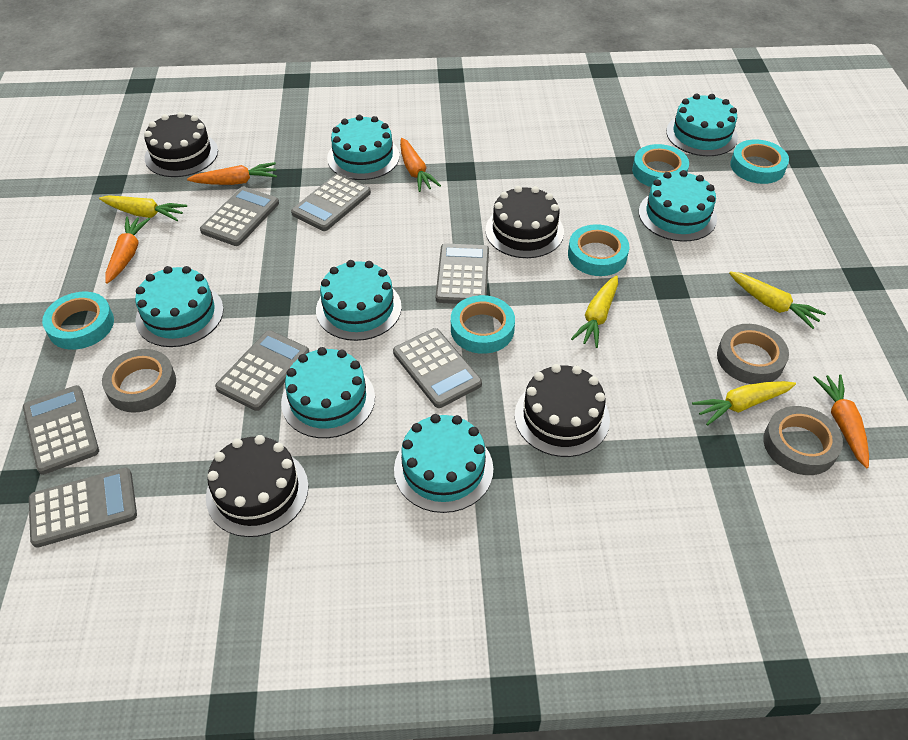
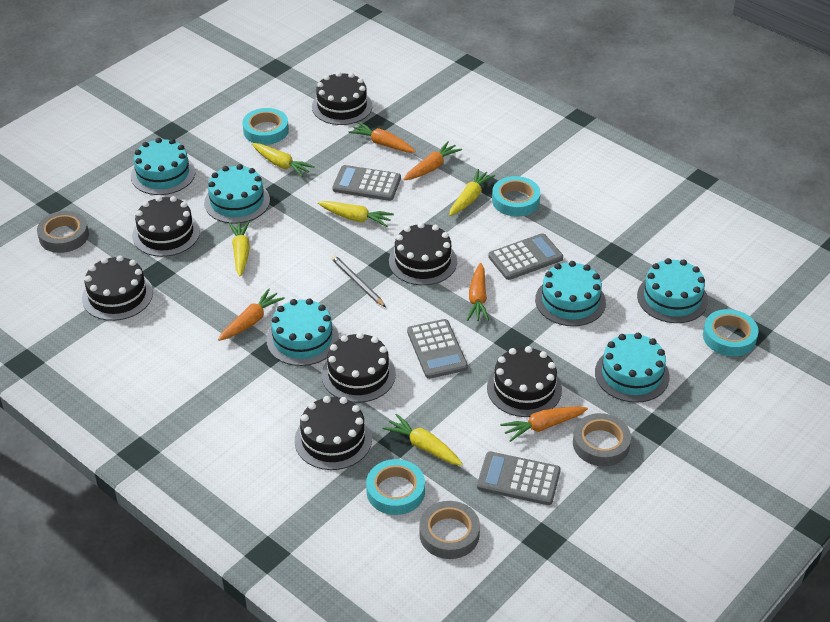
black cake: 4 -> 7
grey calculator: 7 -> 4
grey pencil: 0 -> 1
orange carrot: 4 -> 5
turquoise cake: 7 -> 6
turquoise tape: 5 -> 4
yellow carrot: 4 -> 5

